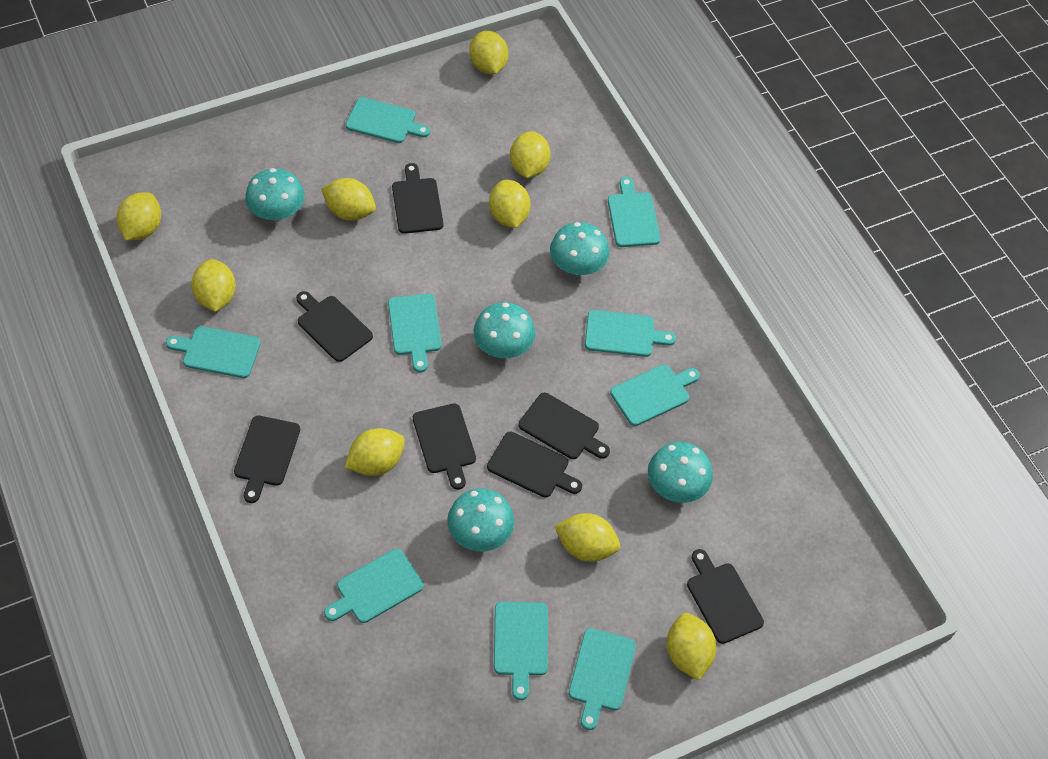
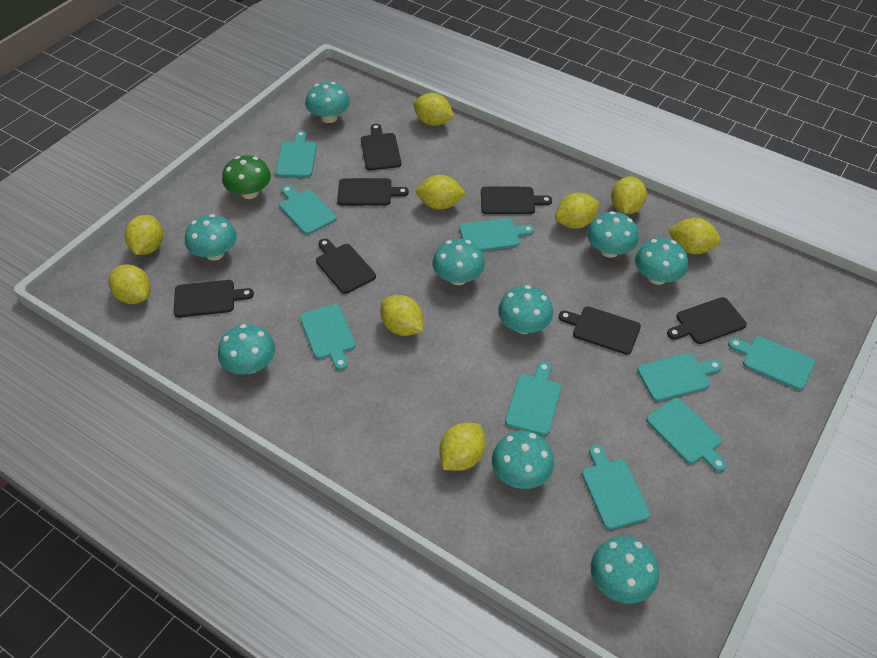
green mushroom: 0 -> 1
turquoise mushroom: 5 -> 9

